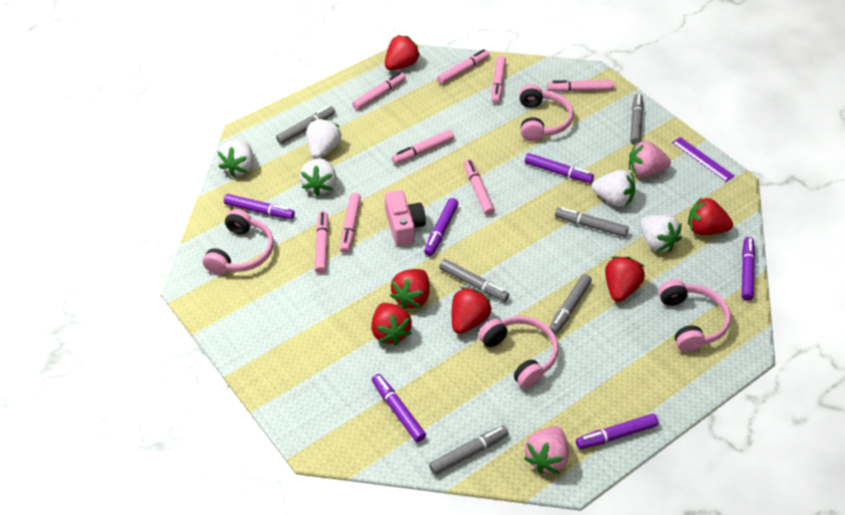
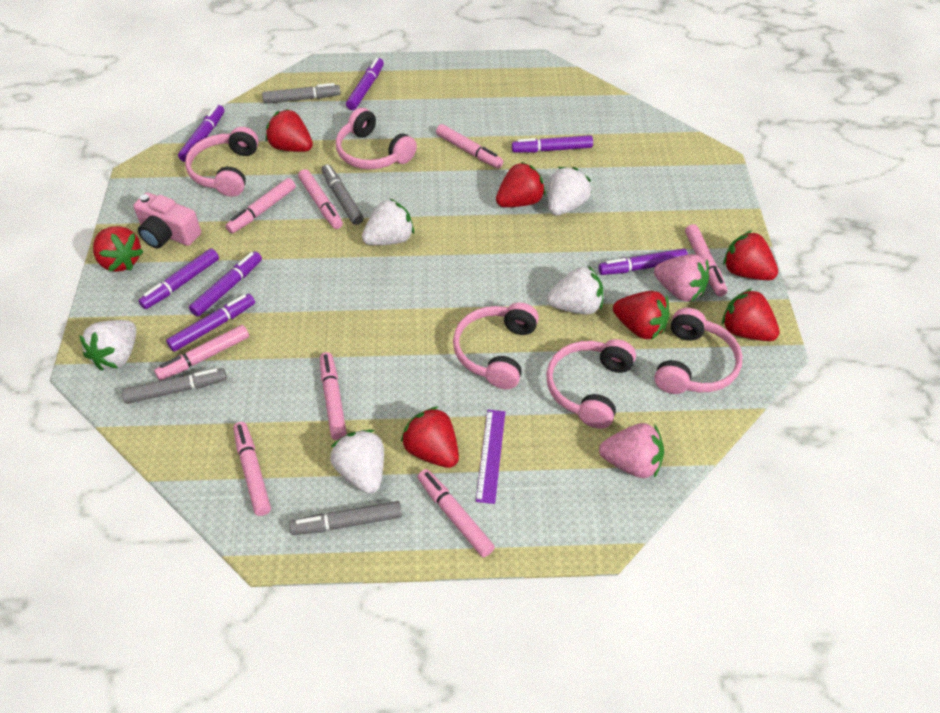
grey marker: 6 -> 4
pink headphones: 4 -> 5
purple marker: 6 -> 7
red strawberry: 6 -> 7

